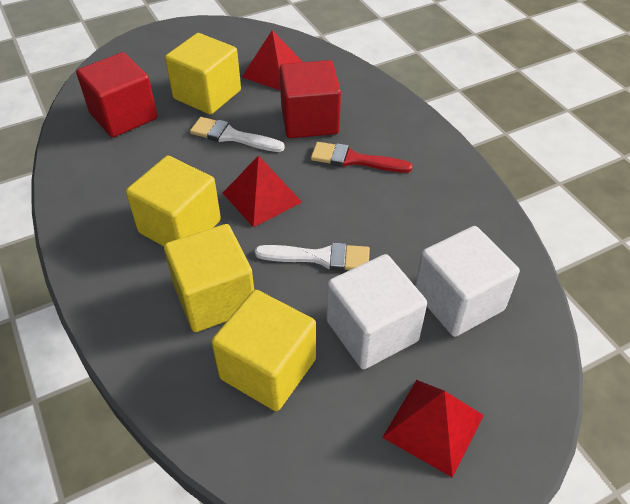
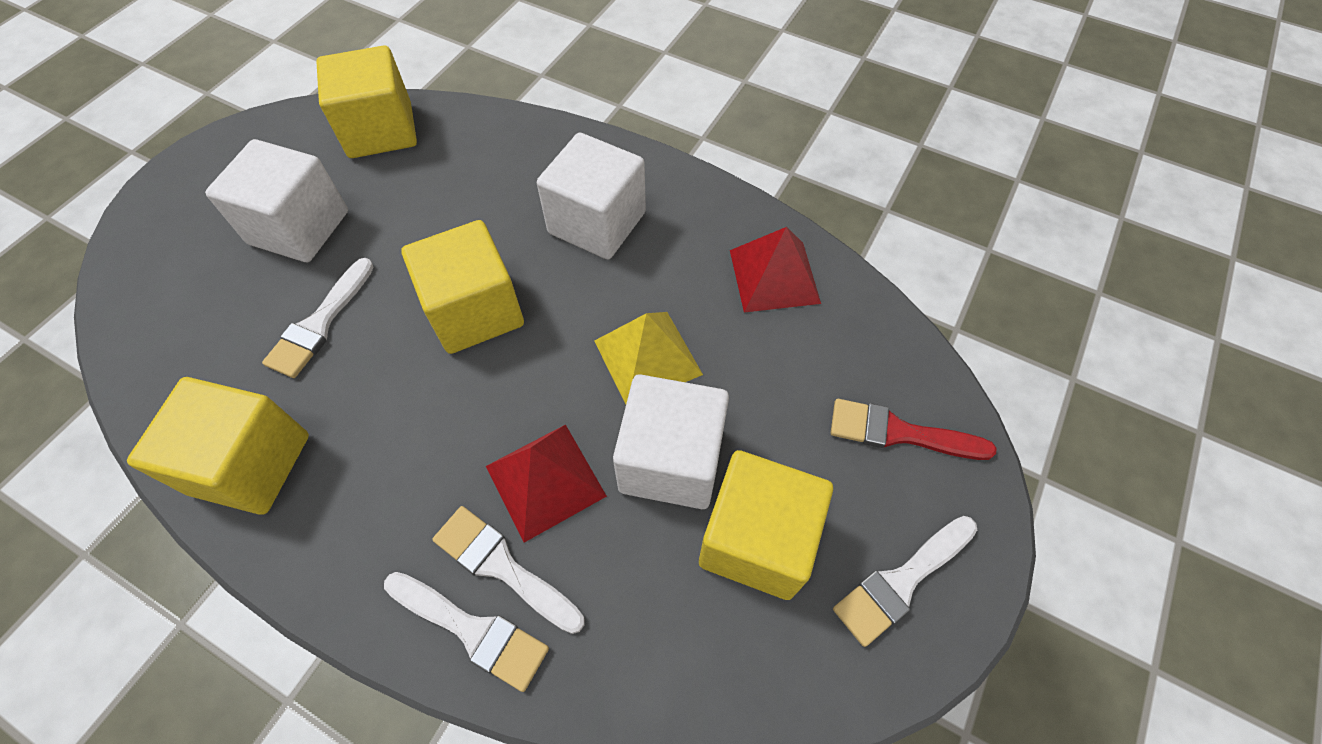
red cube: 2 -> 0
red pyramid: 3 -> 2
white brush: 2 -> 4
white cube: 2 -> 3
yellow pyramid: 0 -> 1

